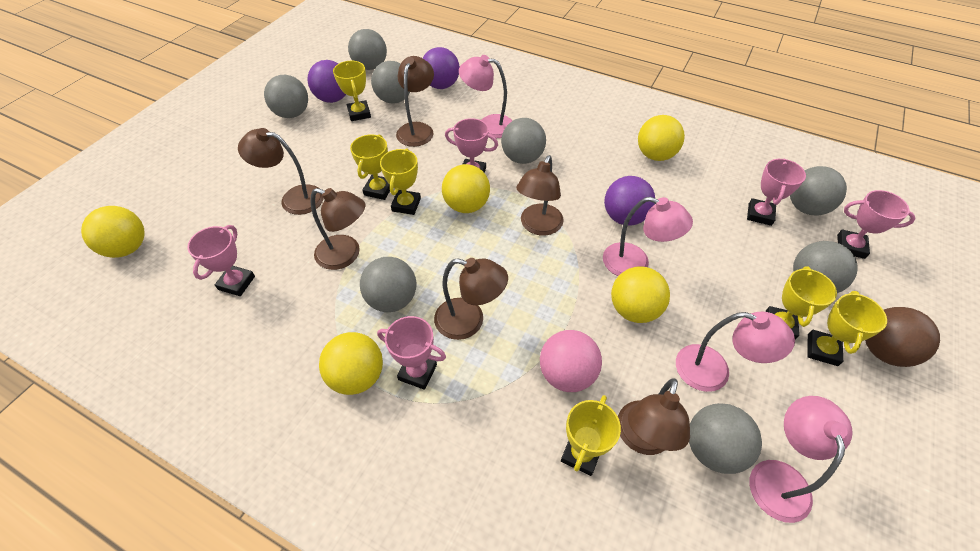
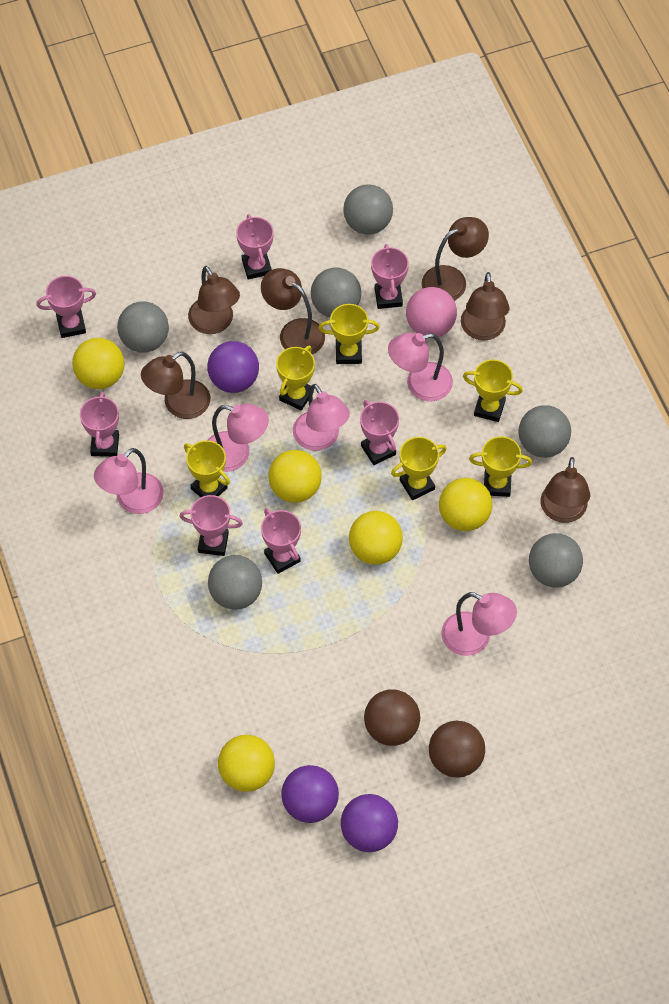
brown ball: 1 -> 2
grey ball: 8 -> 6
pink lamp: 4 -> 5
pink trophy: 5 -> 7

